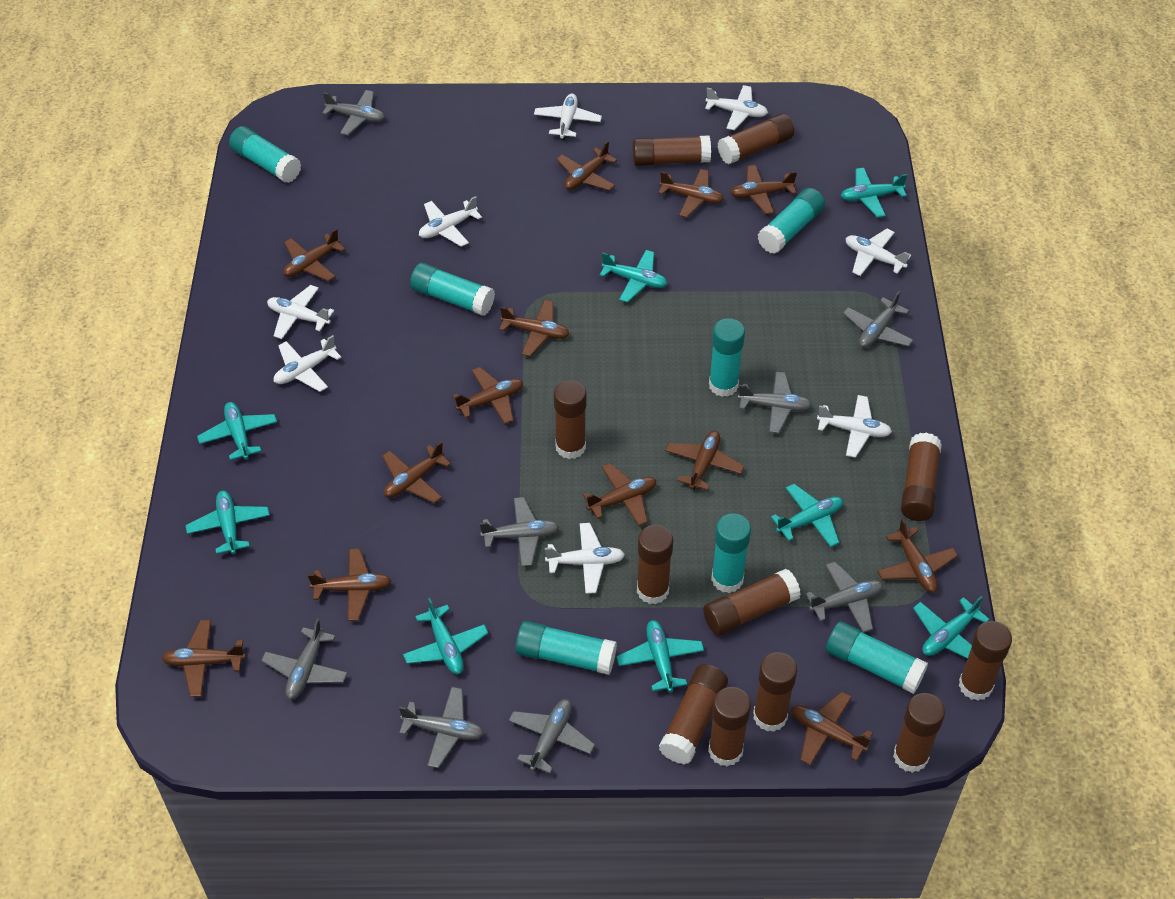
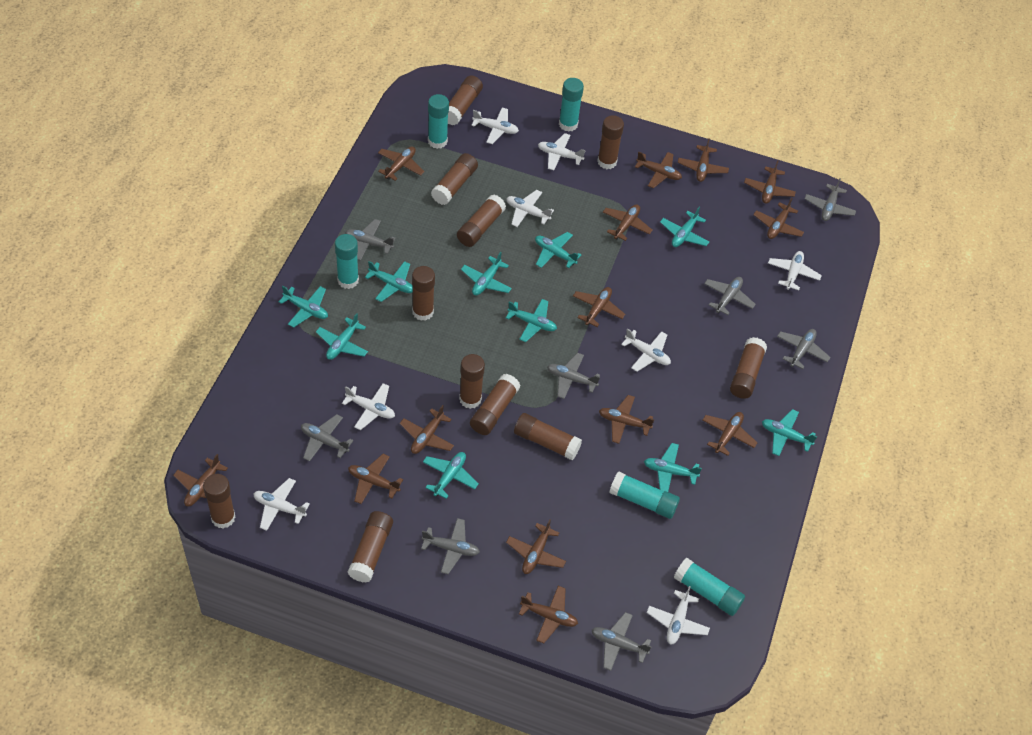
brown plane: 13 -> 14
turquoise glue stick: 7 -> 5
turquoise plane: 8 -> 10

